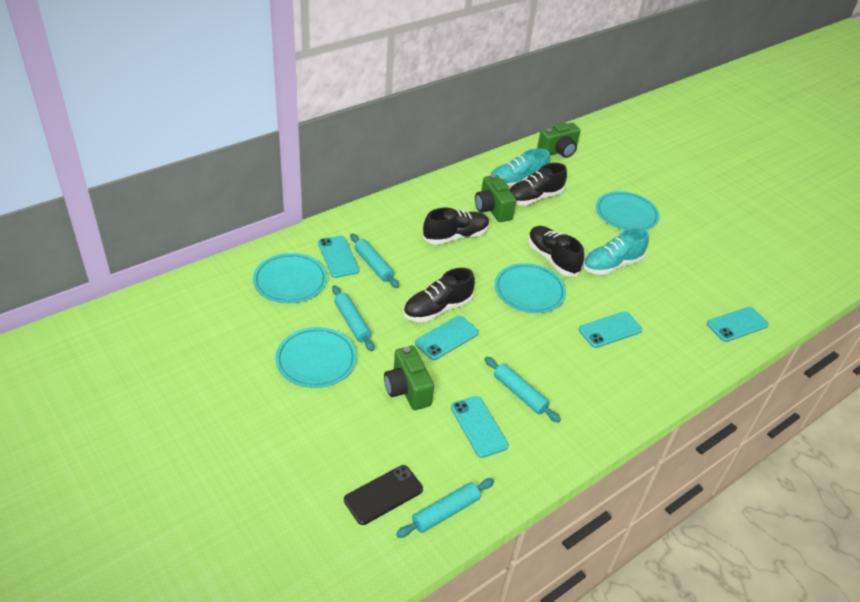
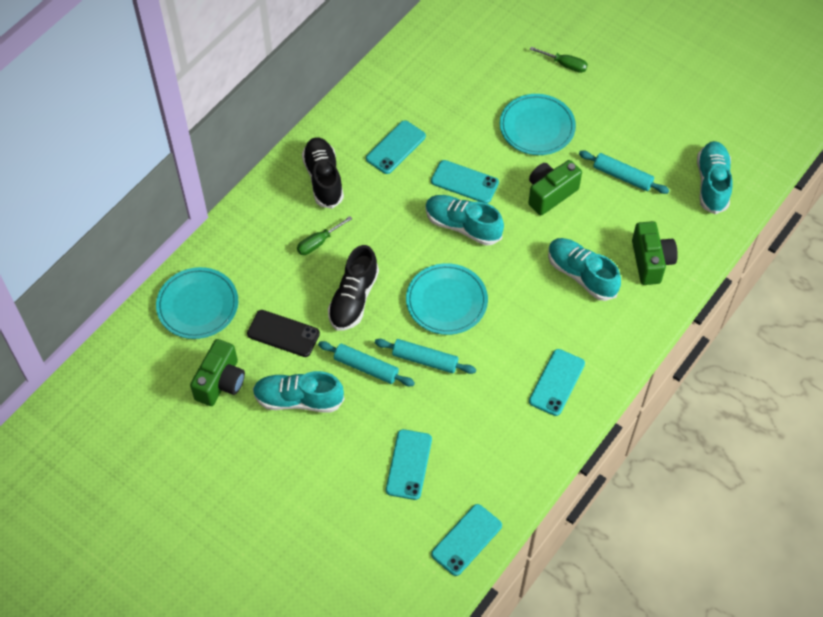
black shoe: 4 -> 2
green screwdriver: 0 -> 2
turquoise plate: 4 -> 3
turquoise rolling pin: 4 -> 3
turquoise shoe: 2 -> 4

